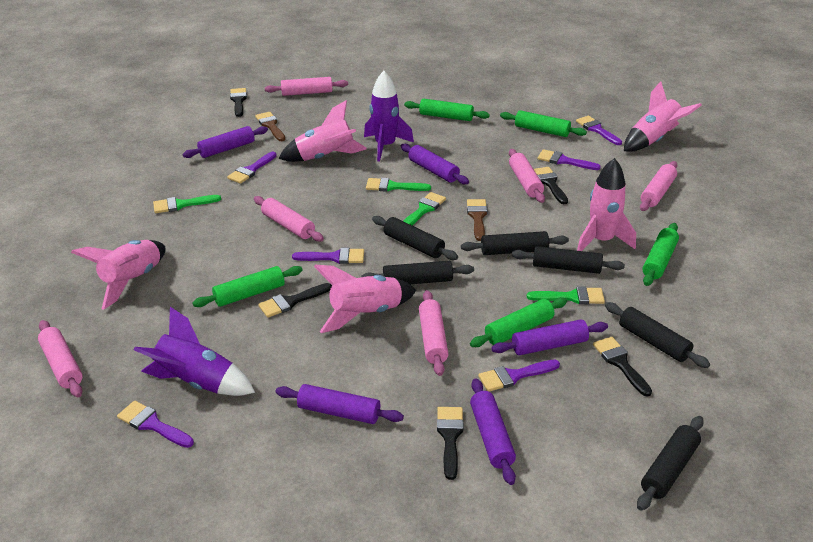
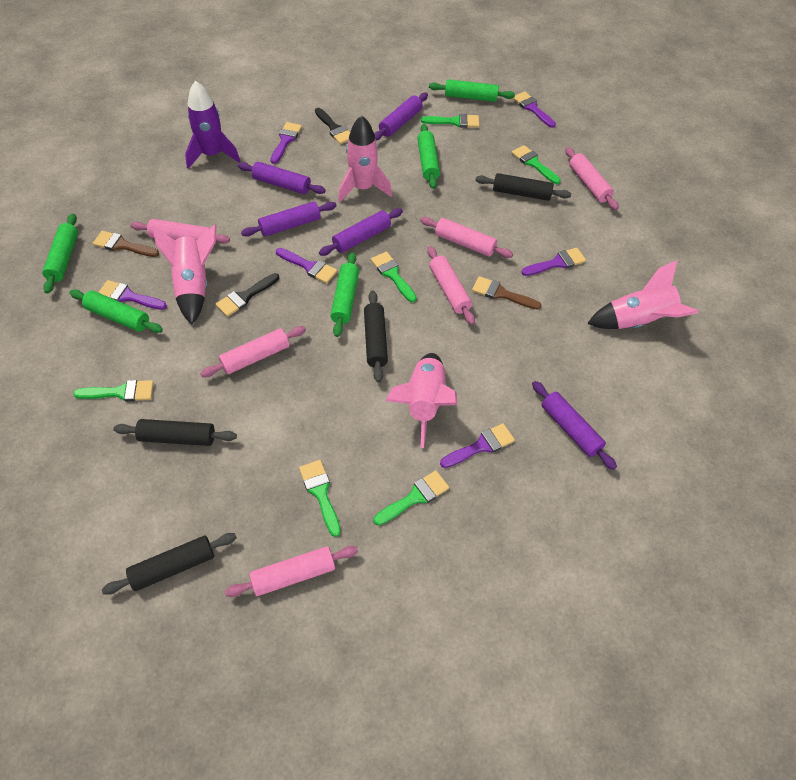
black brush: 5 -> 2
black rolling pin: 6 -> 4
green brush: 4 -> 6
pink rocket: 5 -> 4
purple rocket: 2 -> 1

